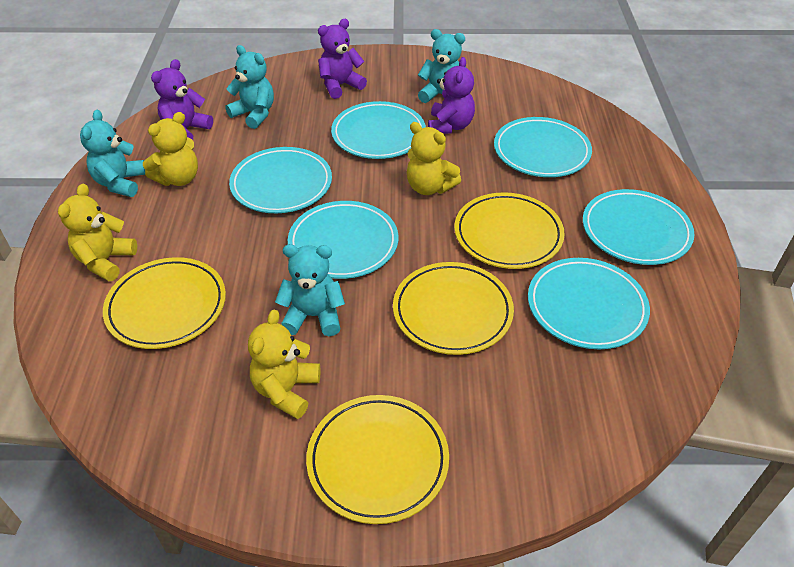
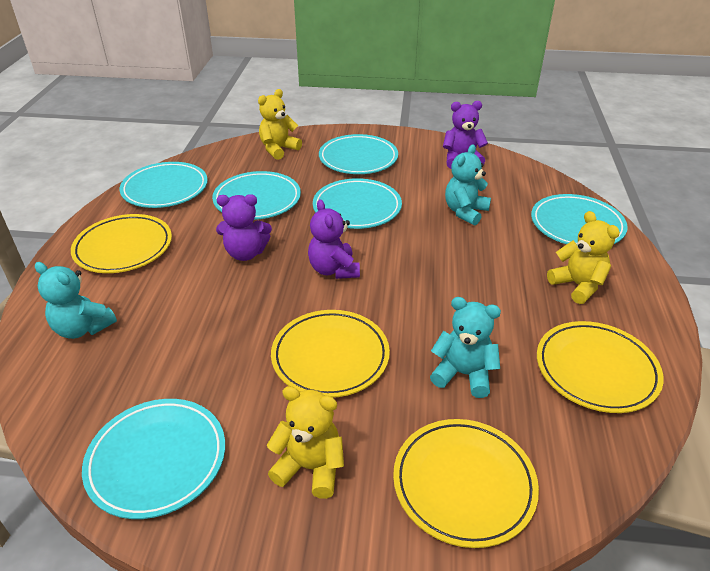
turquoise teddy bear: 4 -> 3
yellow teddy bear: 4 -> 3

